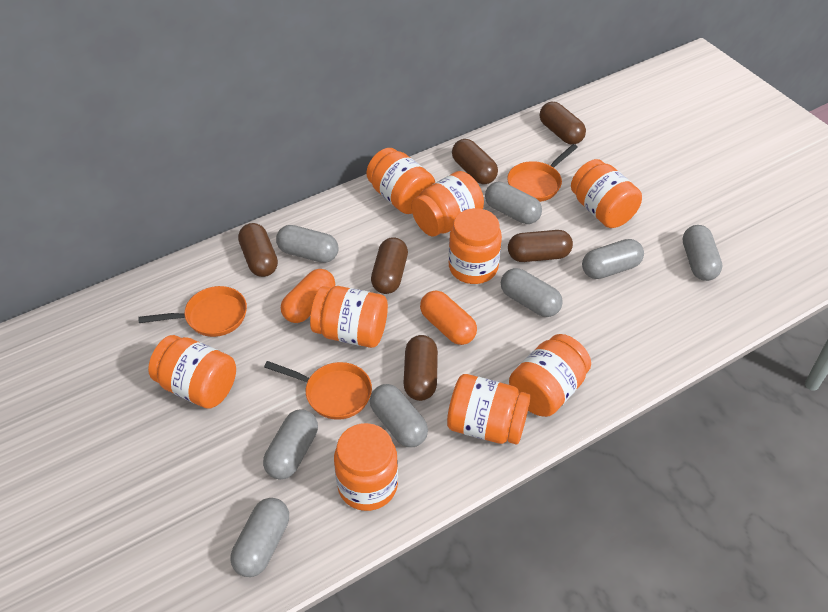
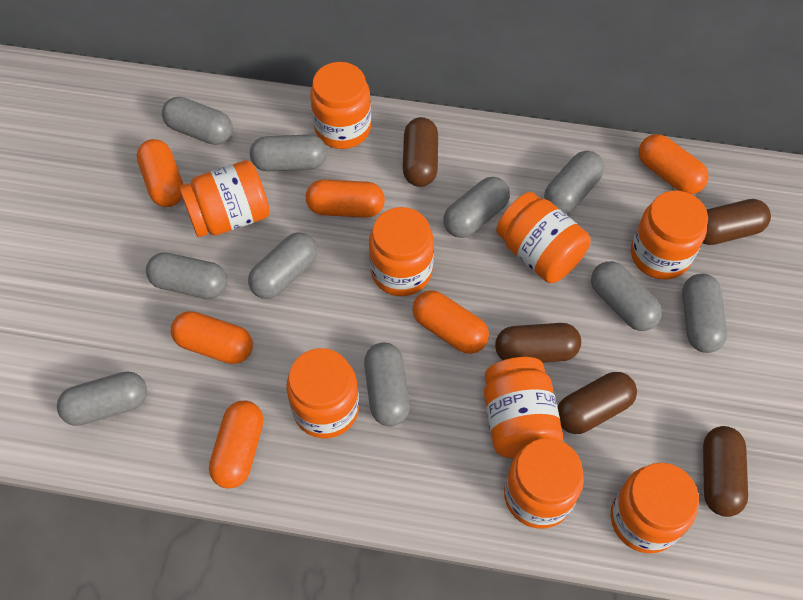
brown capsule: 6 -> 5
grey capsule: 8 -> 10
orange capsule: 2 -> 6
orange pan: 3 -> 0

